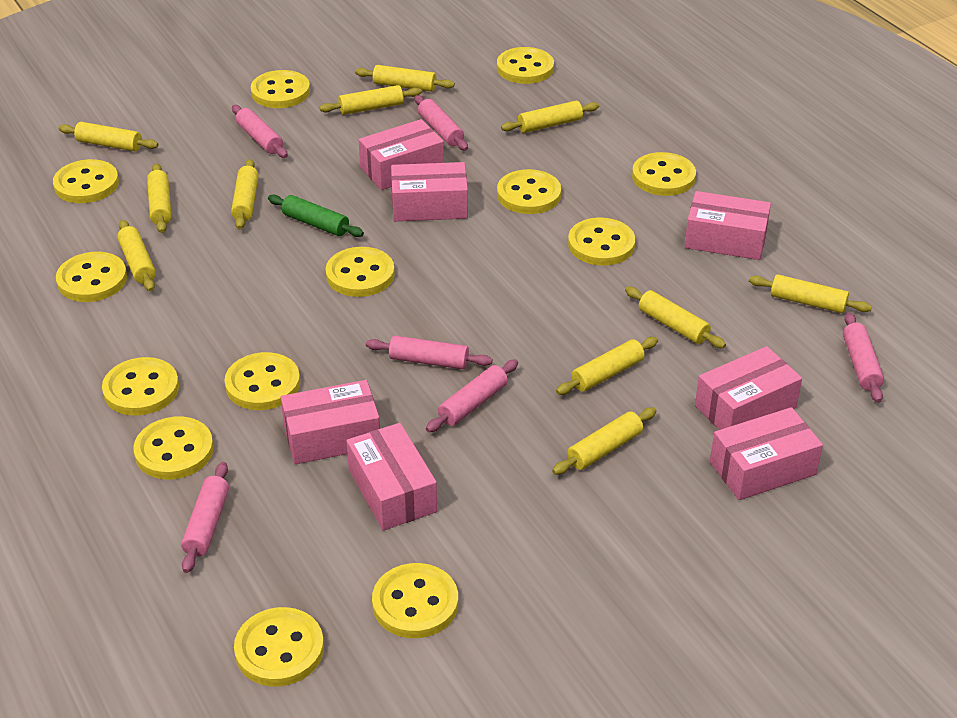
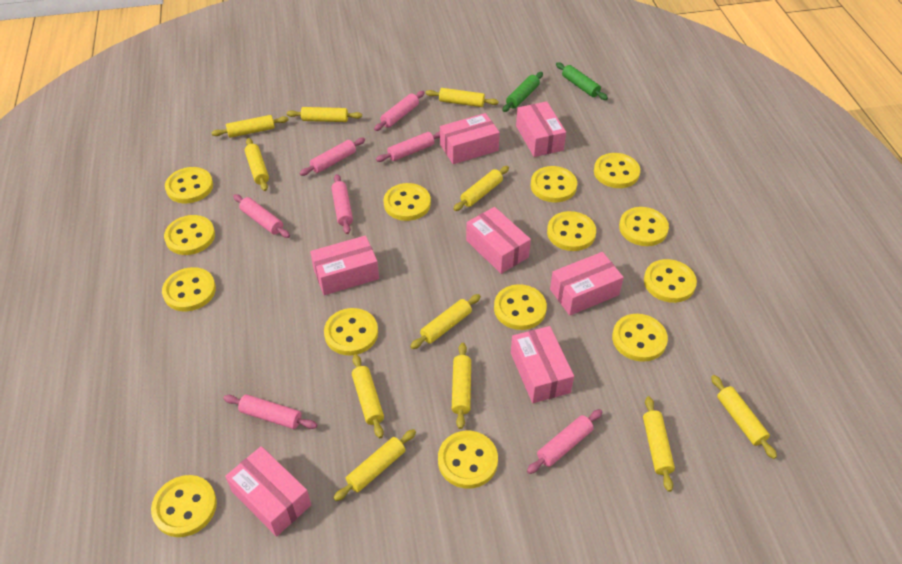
green rolling pin: 1 -> 2
pink rolling pin: 6 -> 7
yellow button: 13 -> 14

